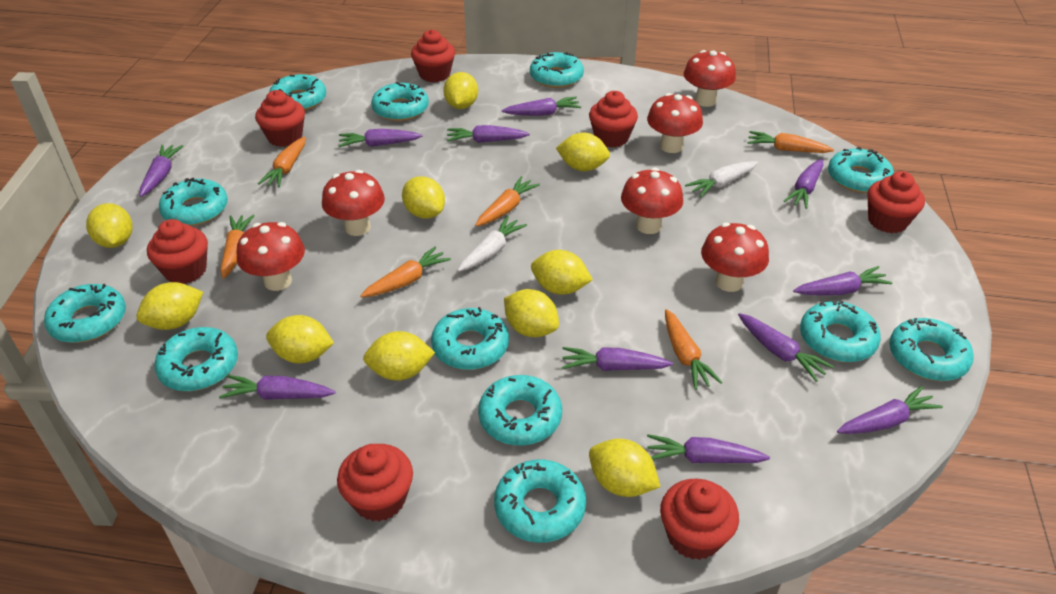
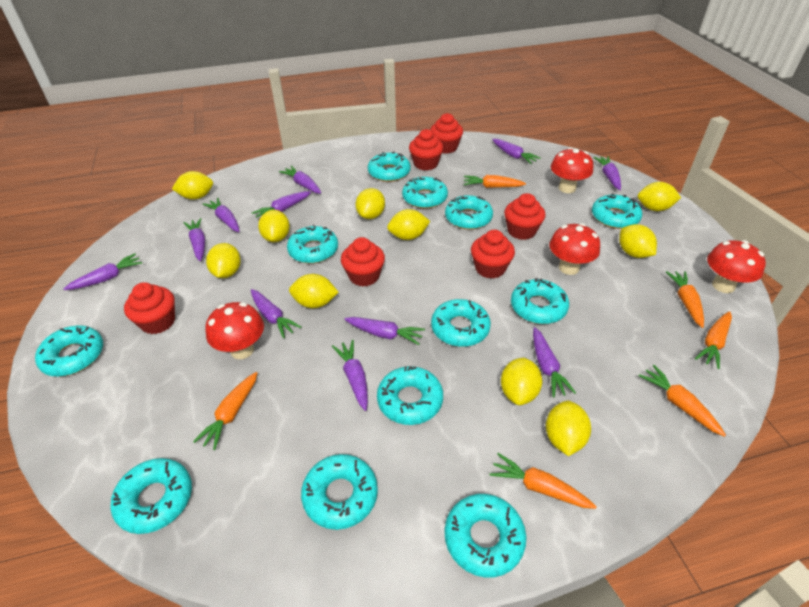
red cupcake: 7 -> 6
red mushroom: 6 -> 4
white carrot: 2 -> 0

